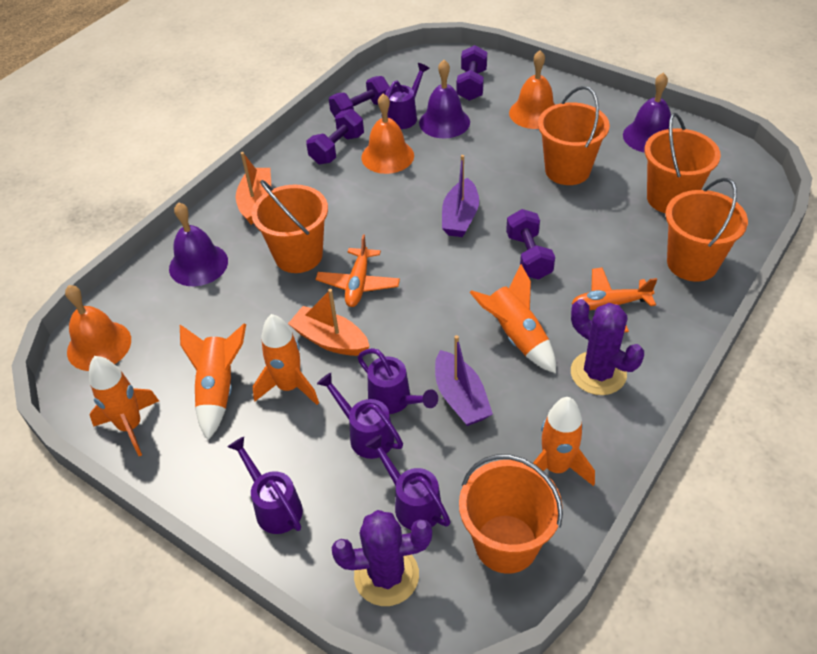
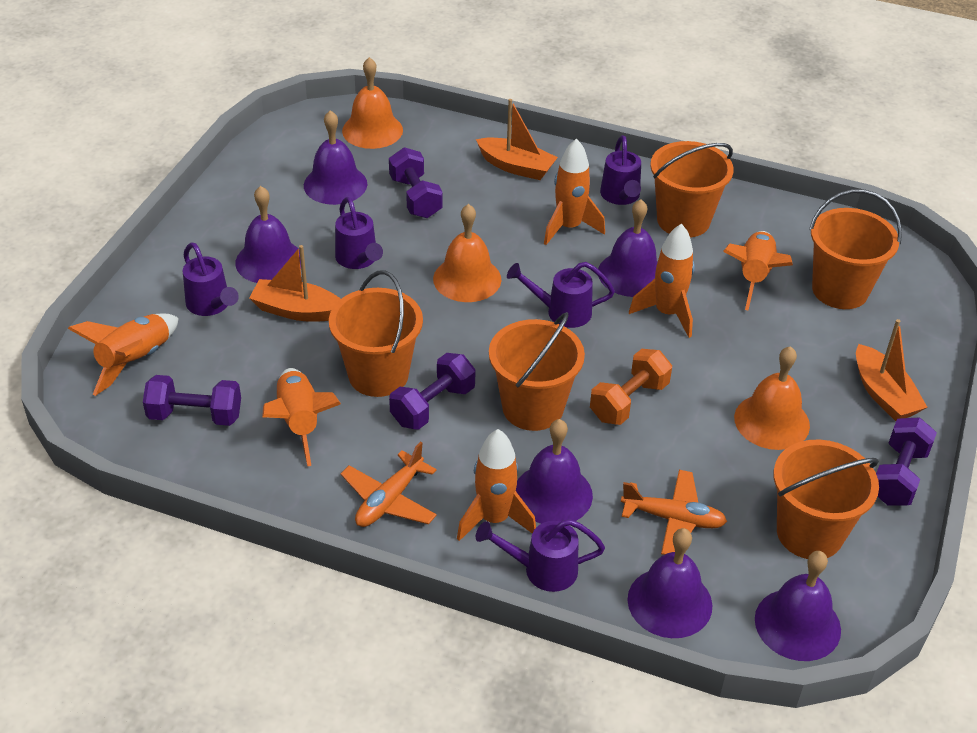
orange boat: 2 -> 3
orange dumbbell: 0 -> 1
orange rocket: 5 -> 6
purple bell: 3 -> 6
purple boat: 2 -> 0
purple cactus: 2 -> 0

